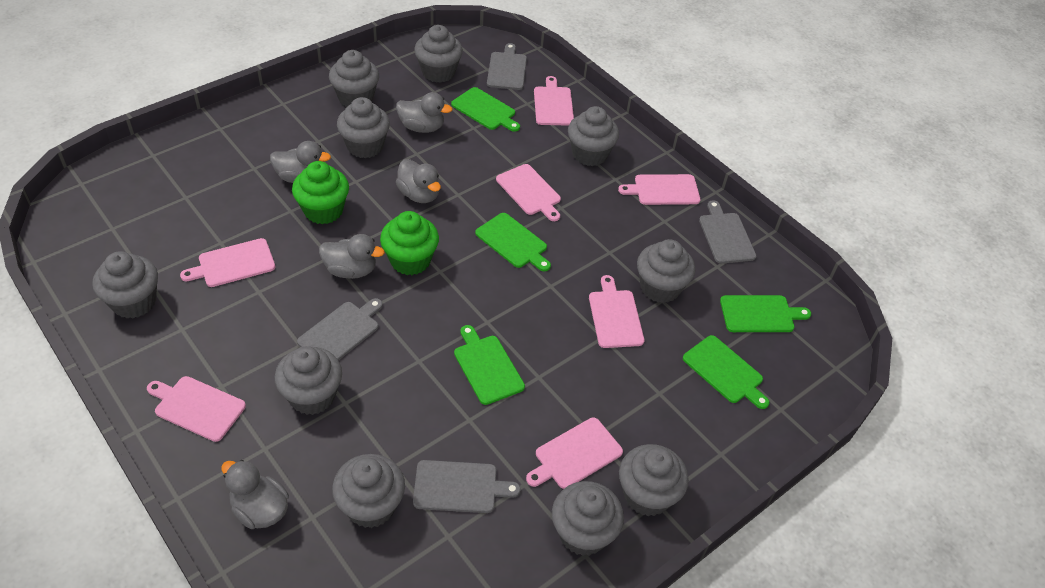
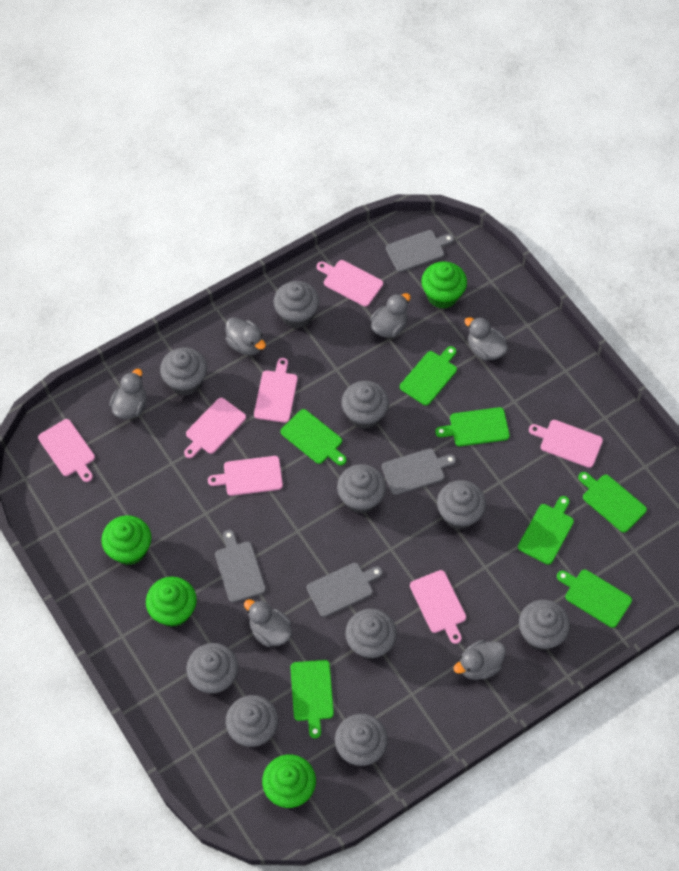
green cupcake: 2 -> 4
green cutting board: 5 -> 7
grey duck: 5 -> 6

